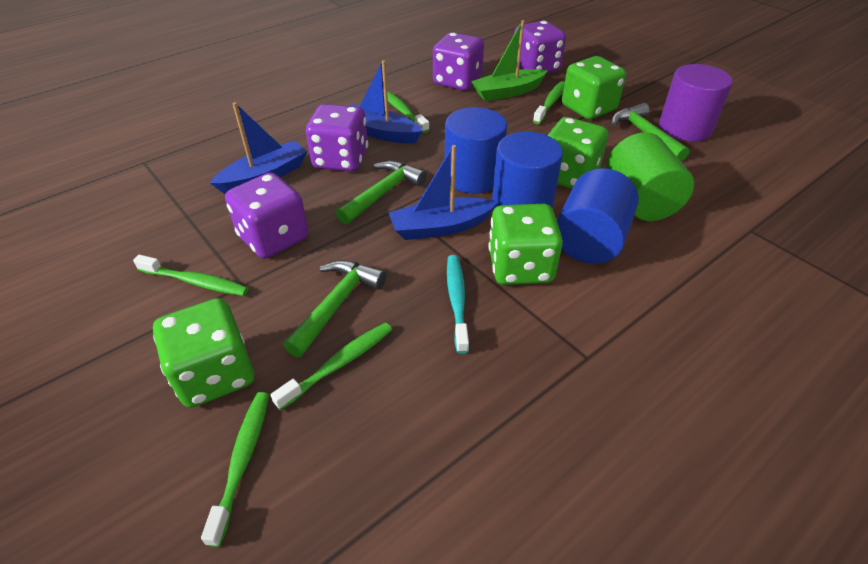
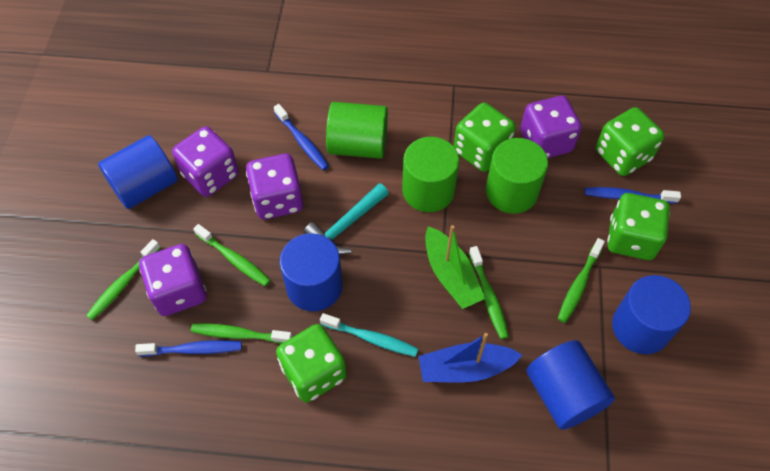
blue boat: 3 -> 1
blue cylinder: 3 -> 4
blue toothbrush: 0 -> 3
green cylinder: 1 -> 3
green hammer: 3 -> 0
purple cylinder: 1 -> 0
turquoise hammer: 0 -> 1

